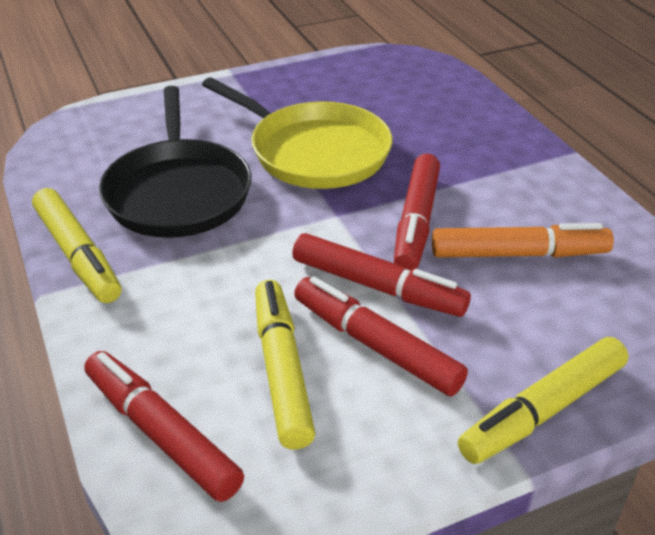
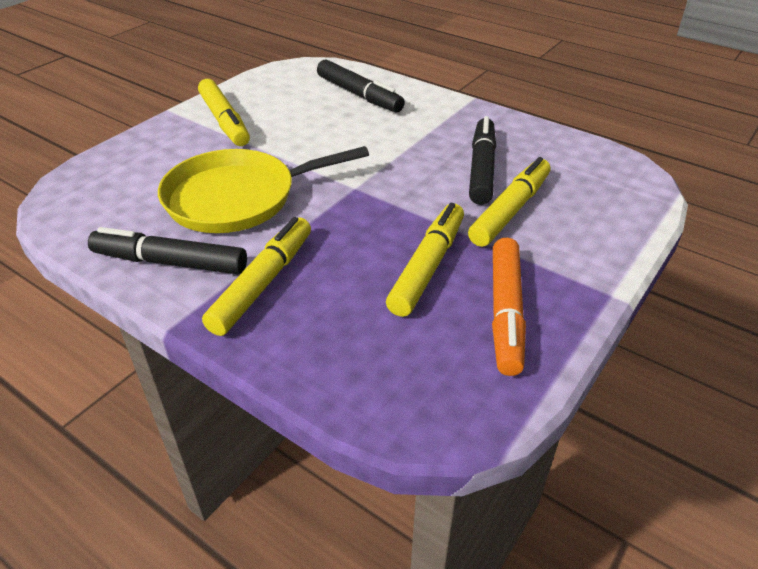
black marker: 0 -> 3
black pan: 1 -> 0
red marker: 4 -> 0
yellow marker: 3 -> 4

